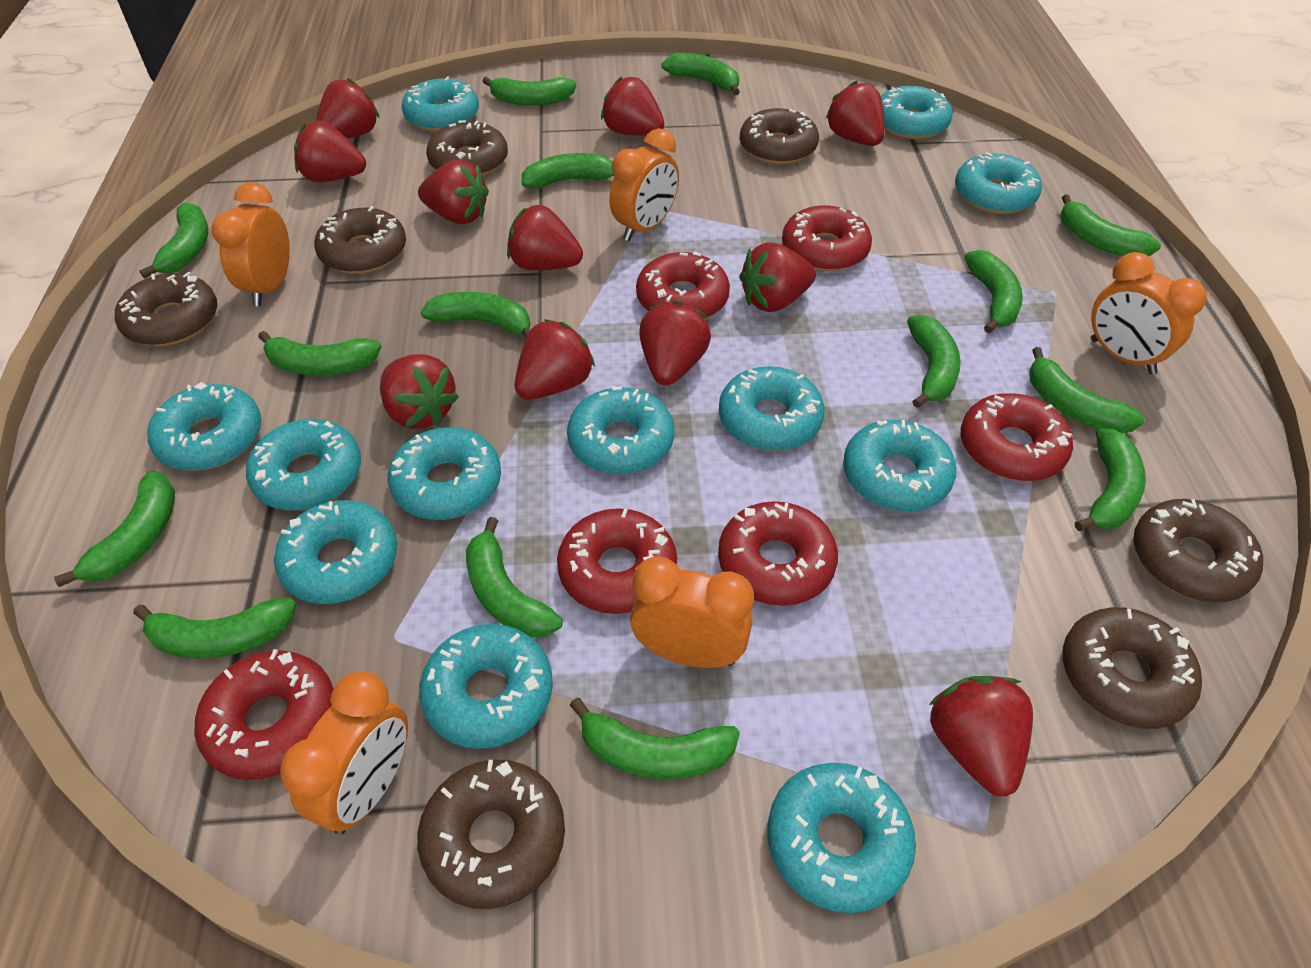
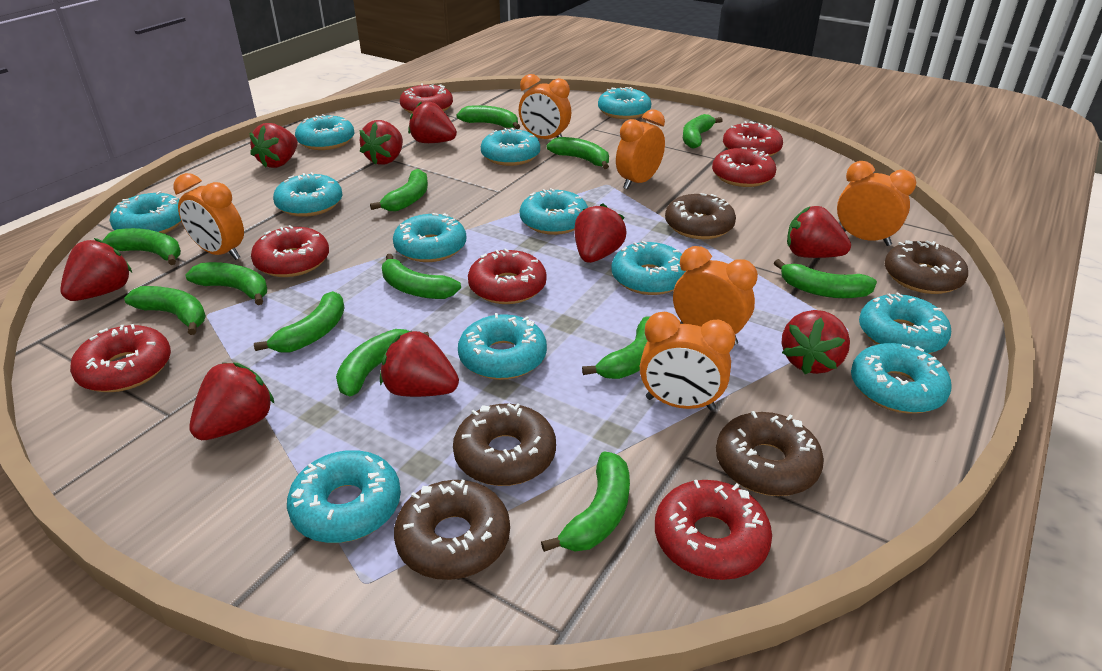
brown donut: 7 -> 5
green banana: 15 -> 13
orange clock: 5 -> 6
red donut: 6 -> 7
red strawberry: 11 -> 9

